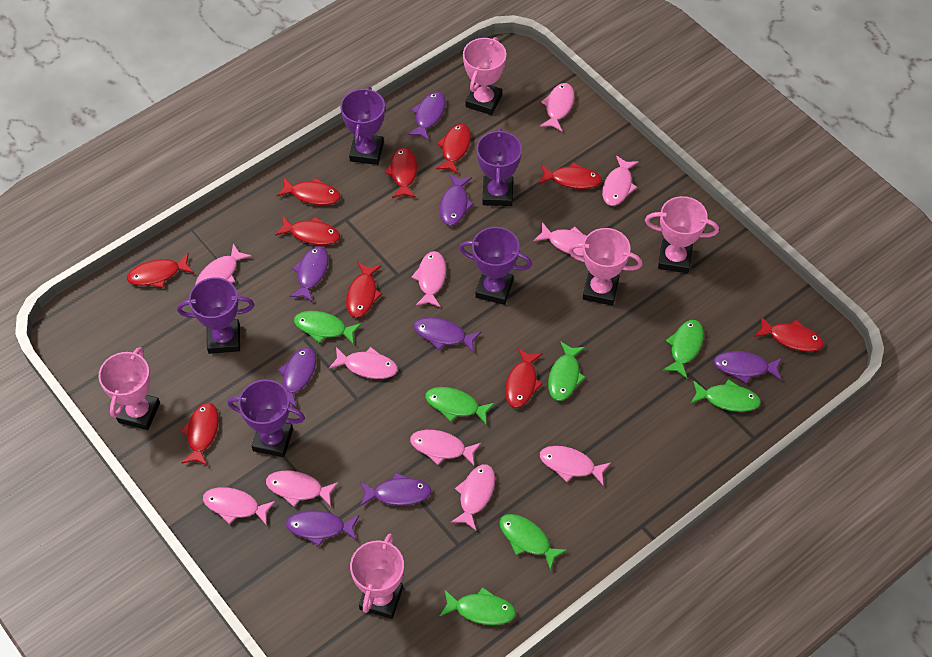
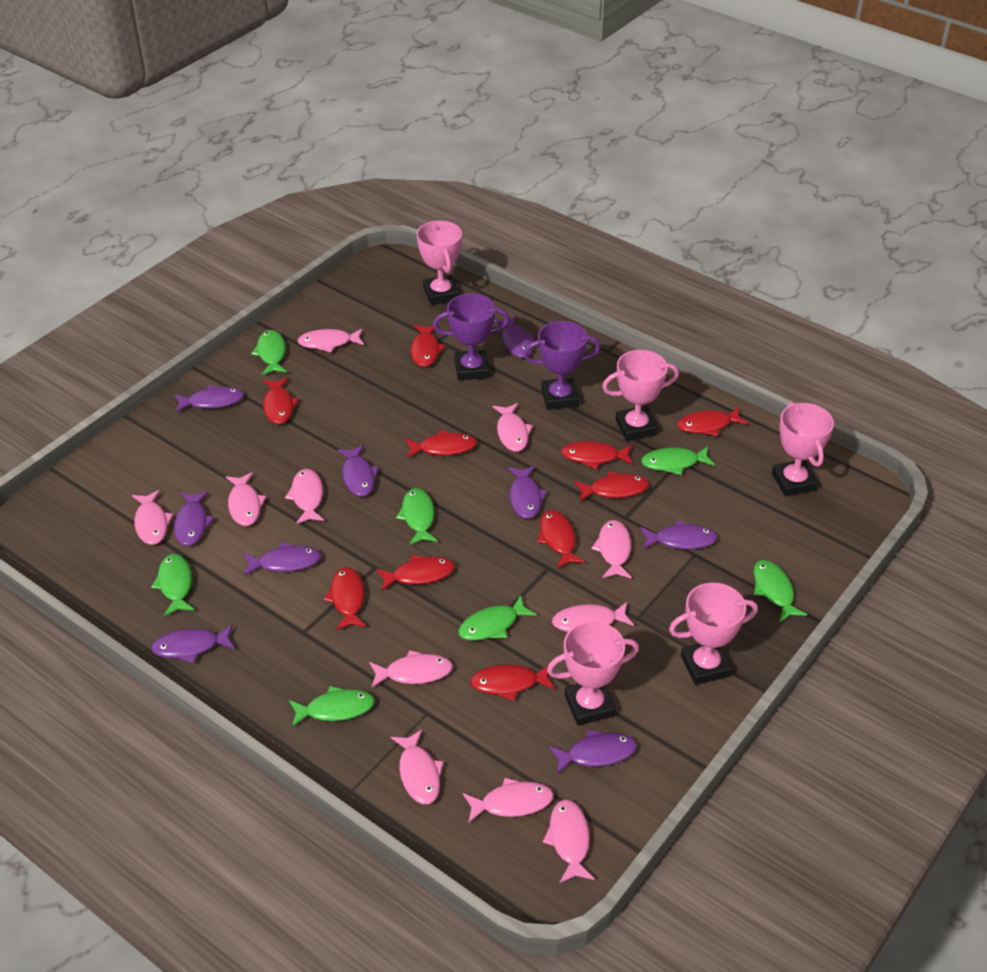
purple fish: 8 -> 9
purple trophy: 5 -> 2

